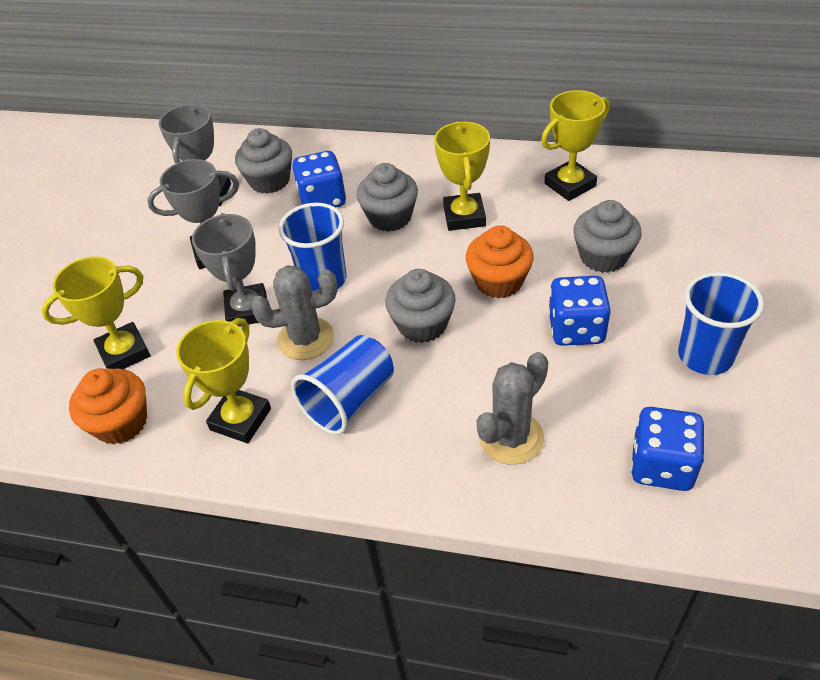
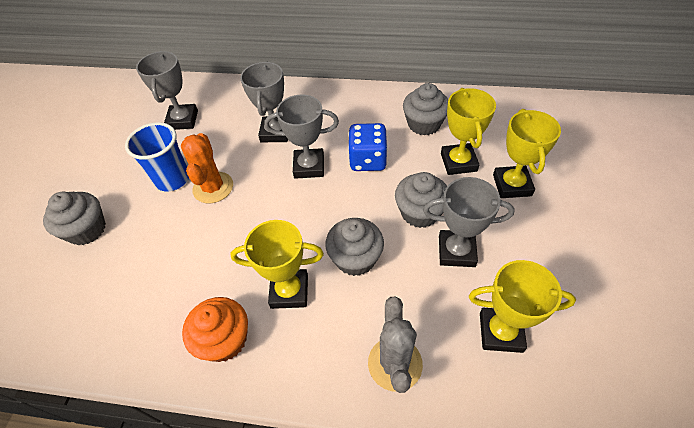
blue cup: 3 -> 1
blue dice: 3 -> 1
grey cactus: 2 -> 1
grey trophy: 3 -> 4
orange cactus: 0 -> 1
orange cupcake: 2 -> 1

